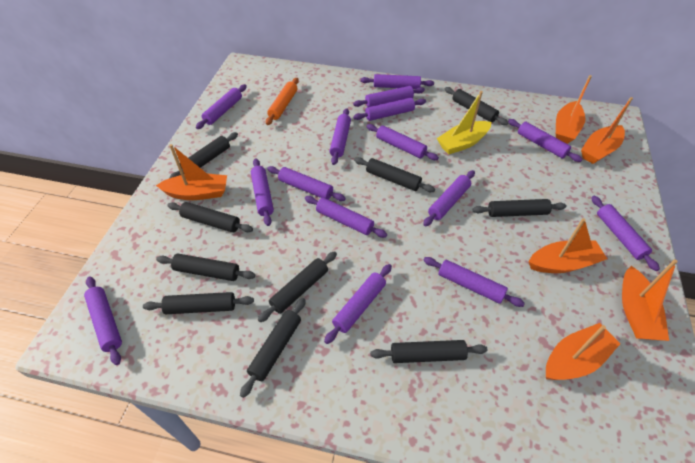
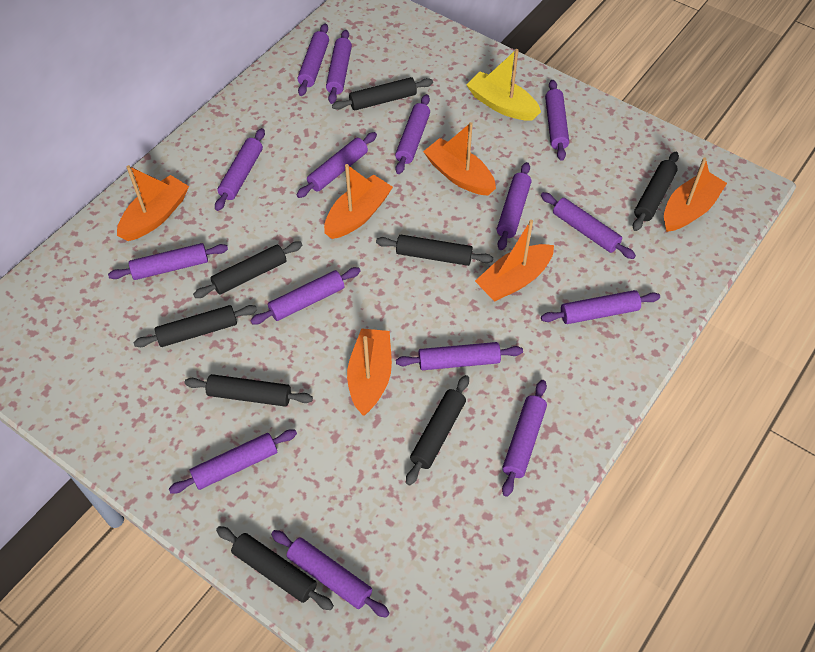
black rolling pin: 10 -> 8
orange rolling pin: 1 -> 0

